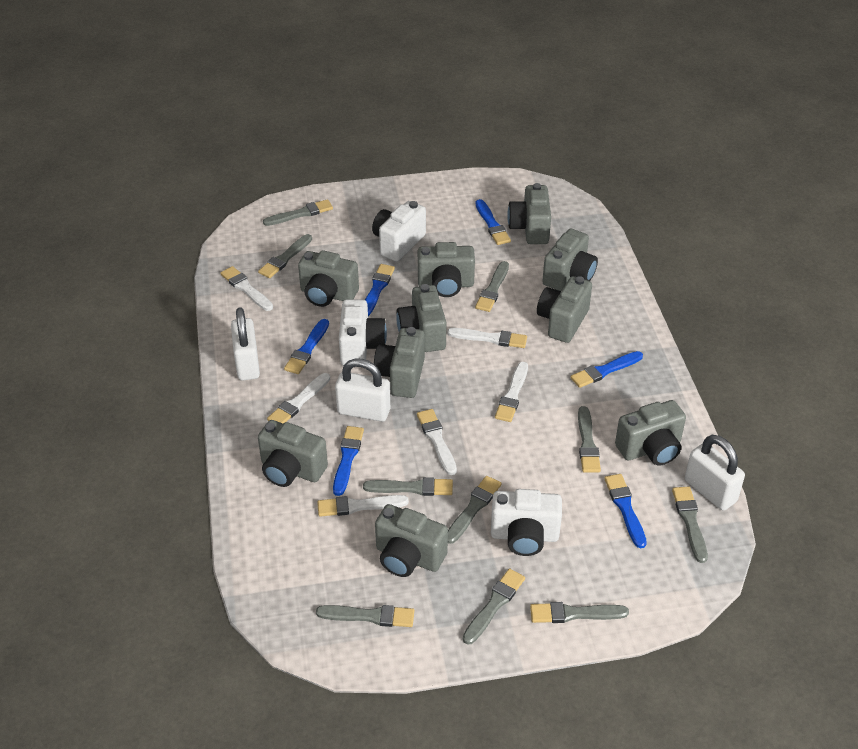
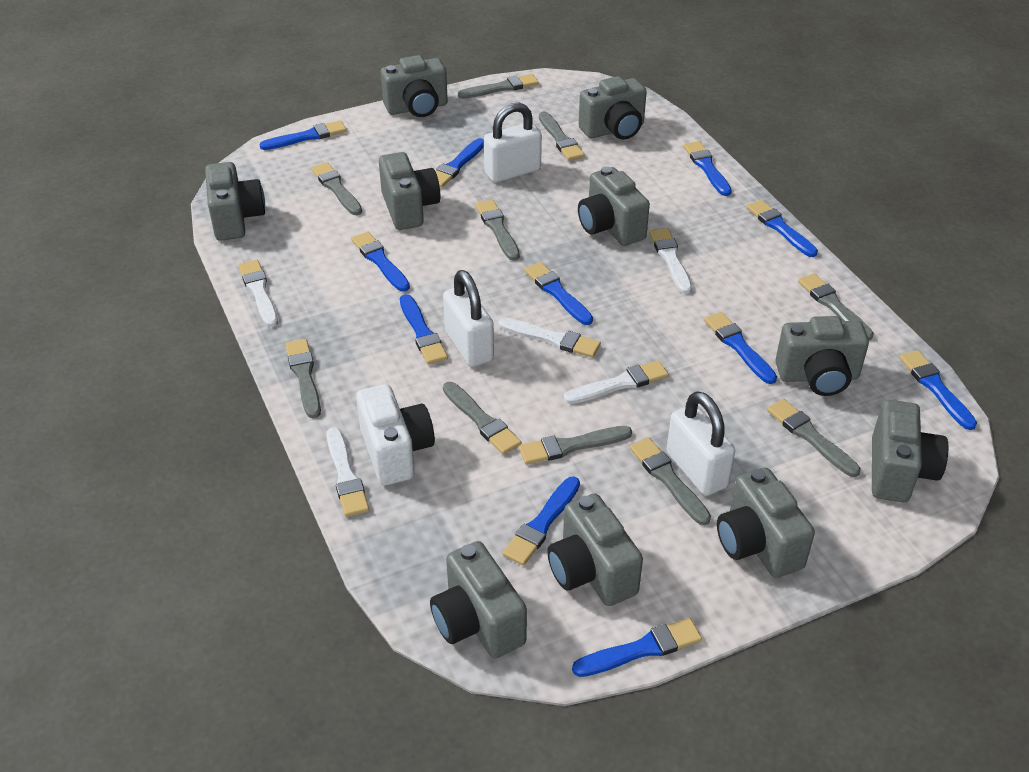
blue brush: 6 -> 11
white brush: 6 -> 5
white camera: 3 -> 1

